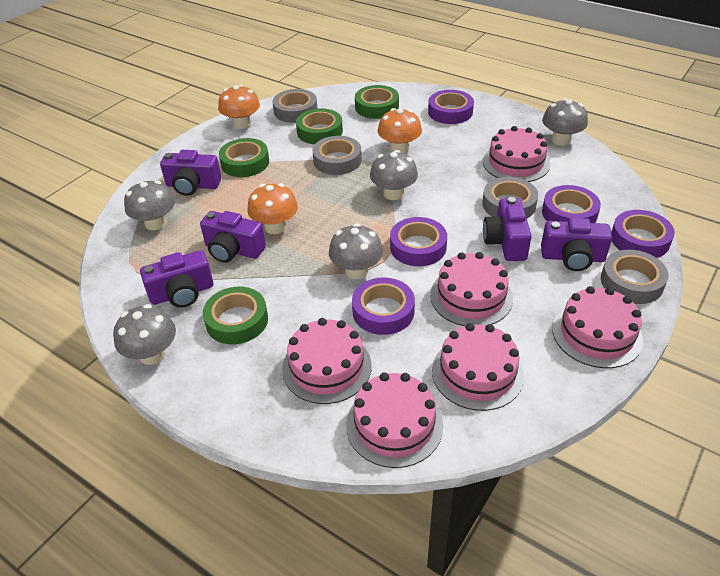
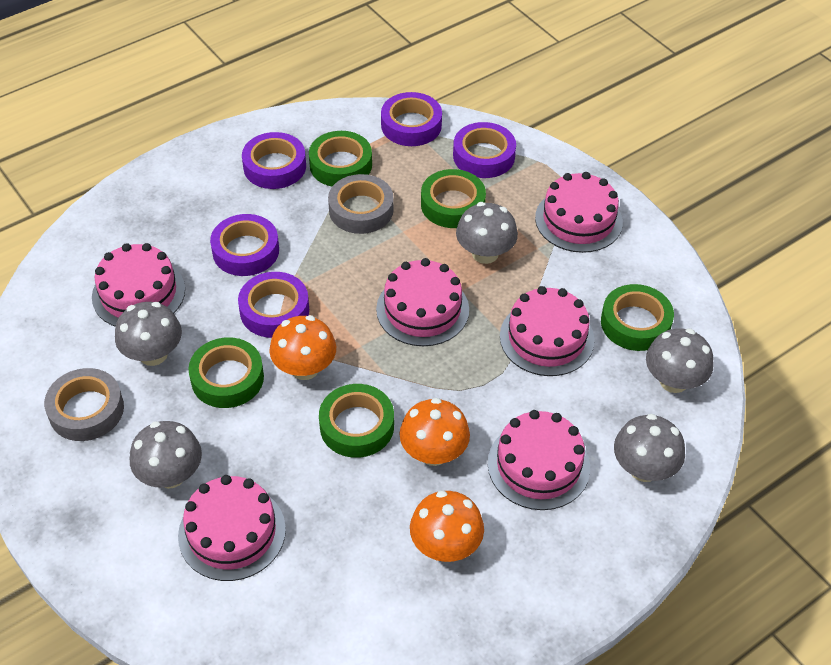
green tape: 4 -> 5
grey tape: 4 -> 2
purple camera: 5 -> 0

